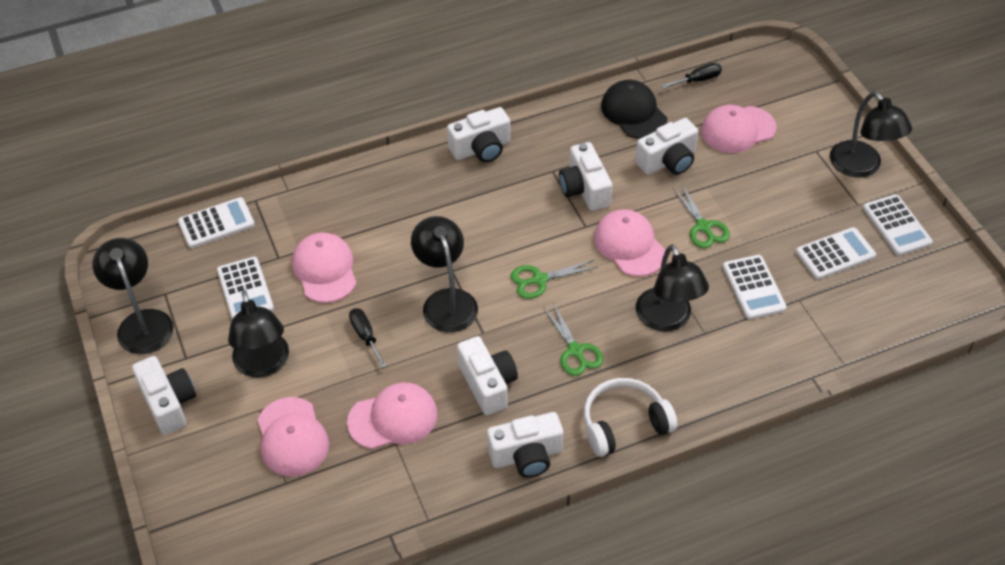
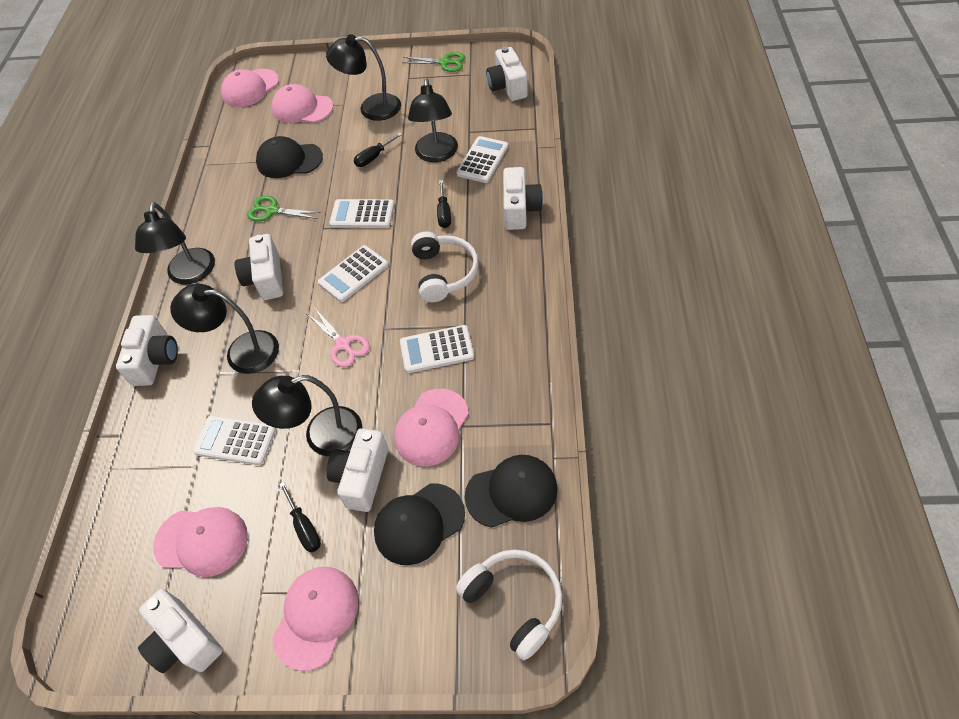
black cap: 1 -> 3
black screwdriver: 2 -> 3
green scissors: 3 -> 2
pink scissors: 0 -> 1
white headphones: 1 -> 2

